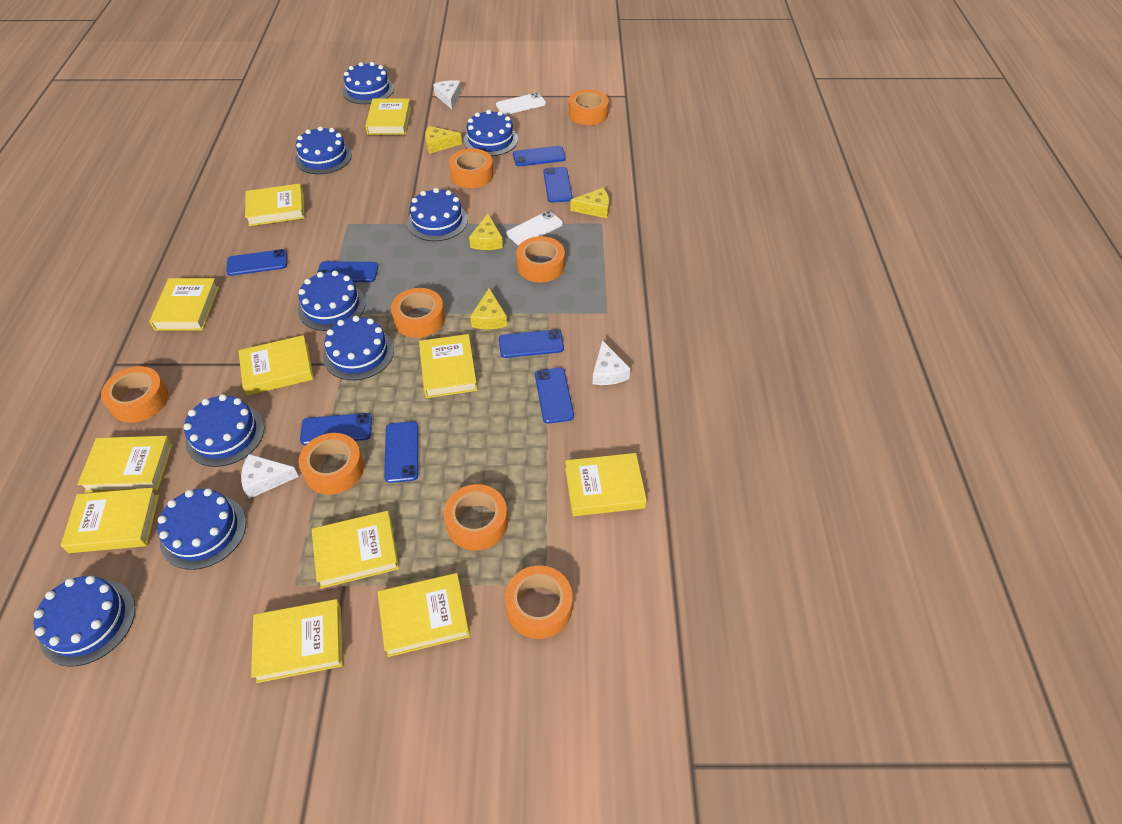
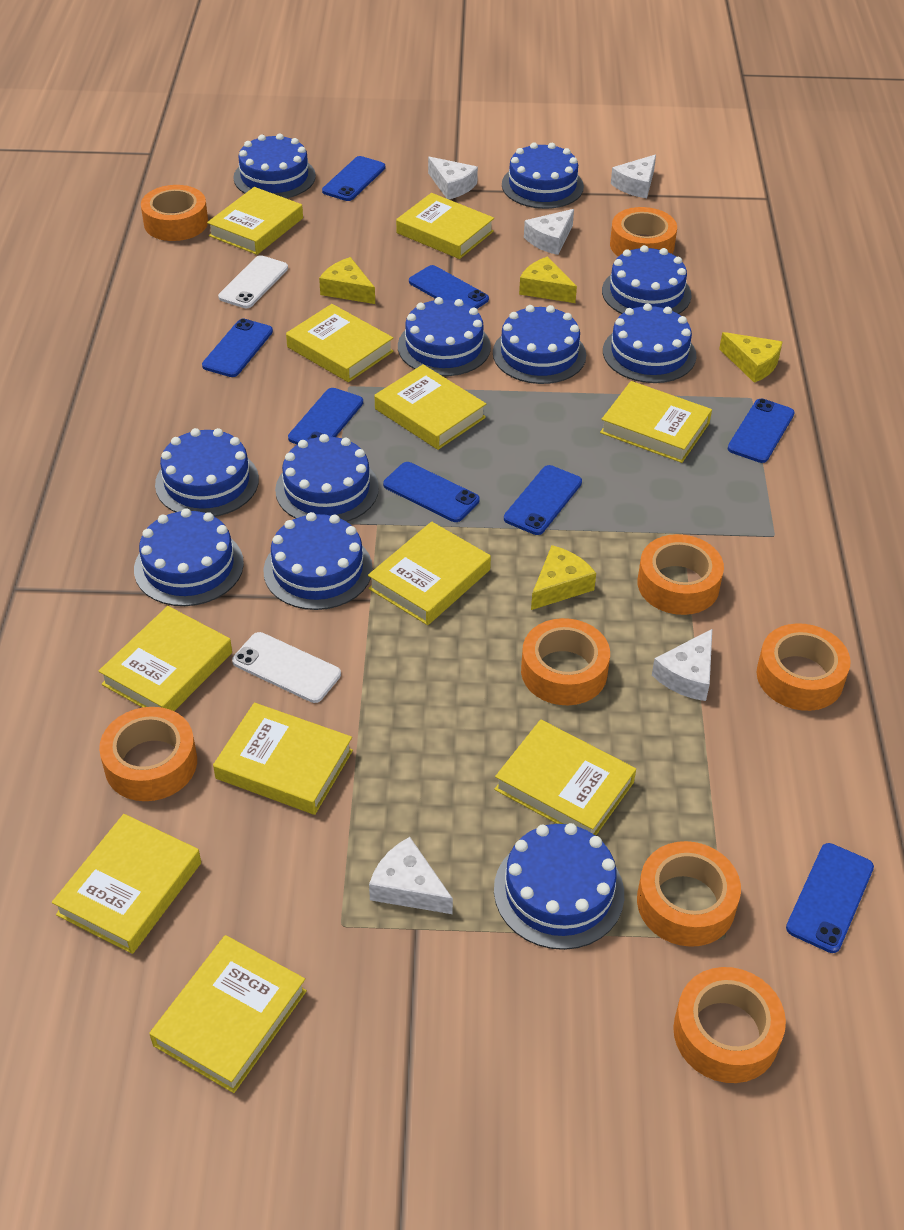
blue cake: 9 -> 11
white cheese: 3 -> 5

